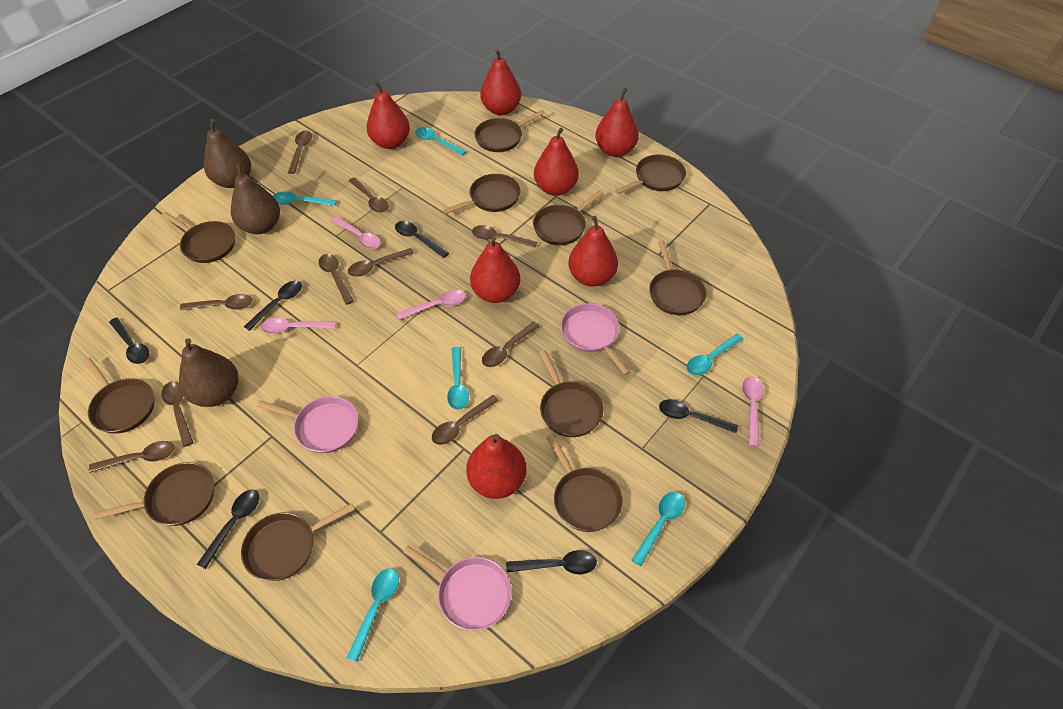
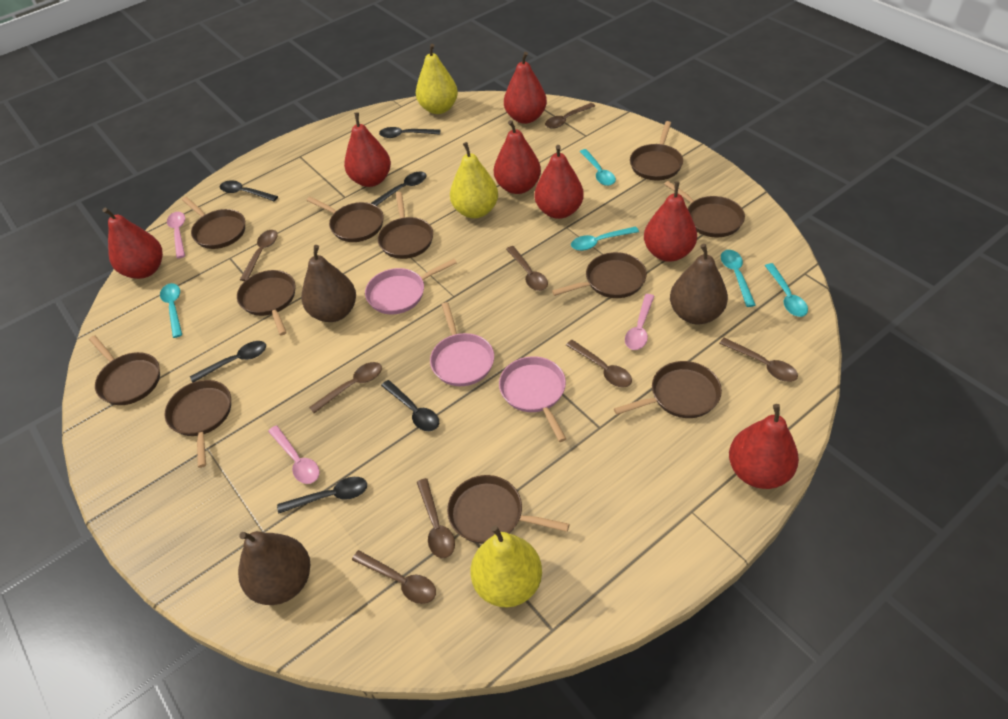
brown spoon: 10 -> 8
pink spoon: 4 -> 3
turquoise spoon: 6 -> 5
yellow pear: 0 -> 3

